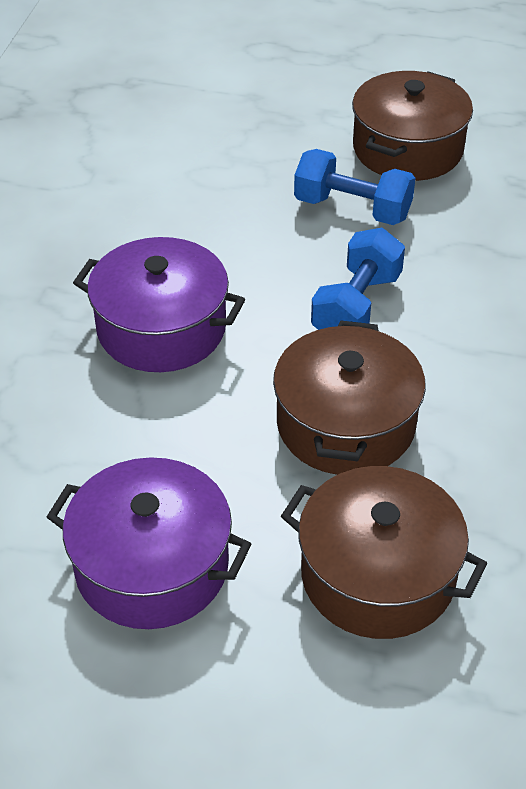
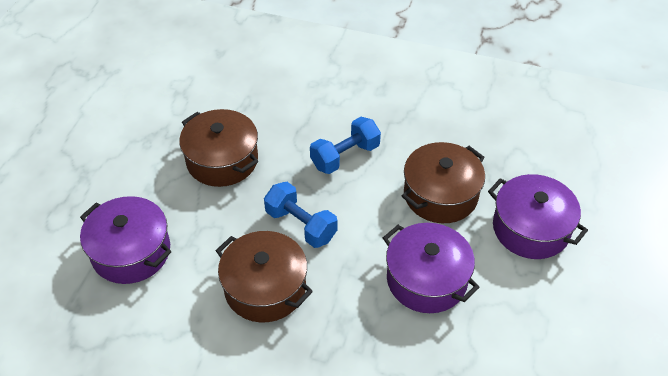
purple pot: 2 -> 3

